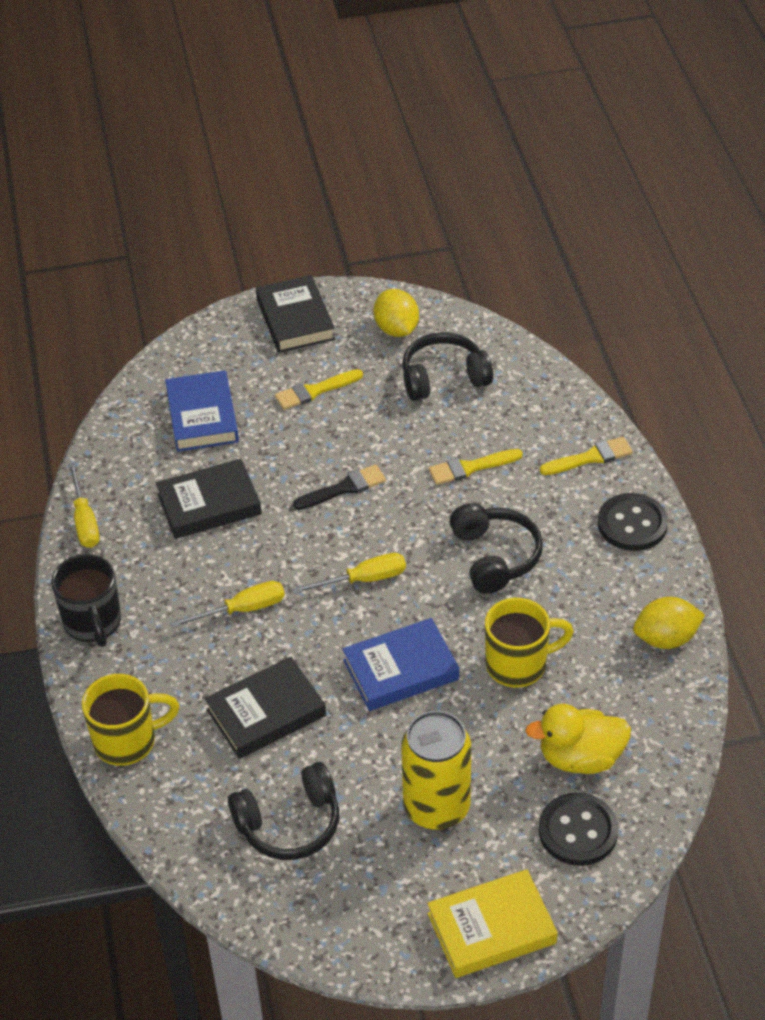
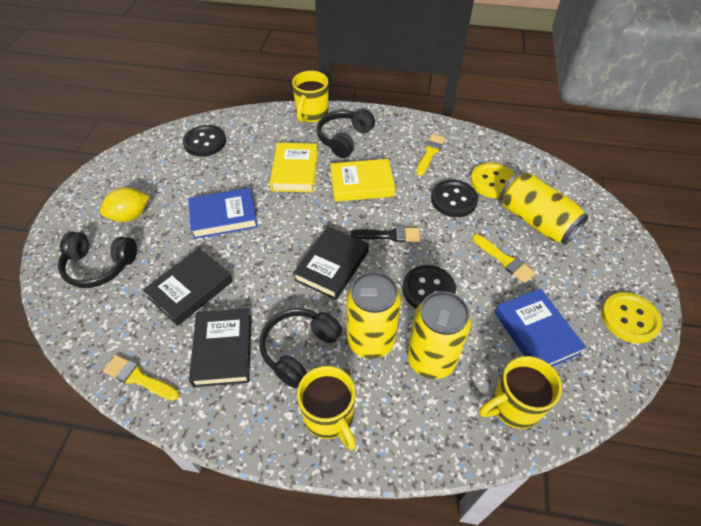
black button: 2 -> 3
black mug: 1 -> 0
yellow book: 1 -> 2
yellow button: 0 -> 2
yellow can: 1 -> 3
yellow duck: 1 -> 0
yellow lemon: 2 -> 1
yellow mug: 2 -> 3
yellow screwdriver: 3 -> 0

